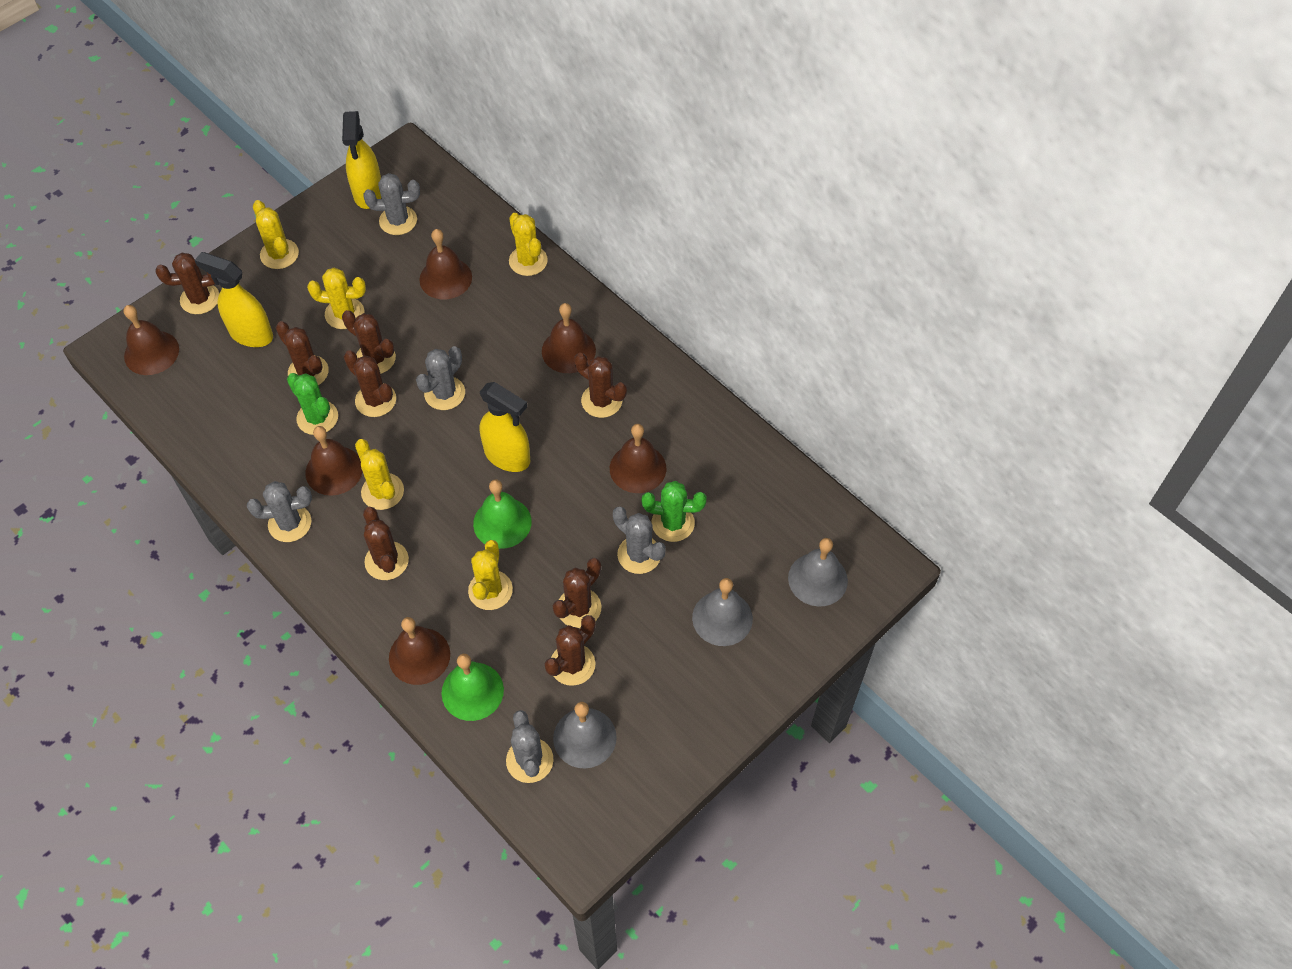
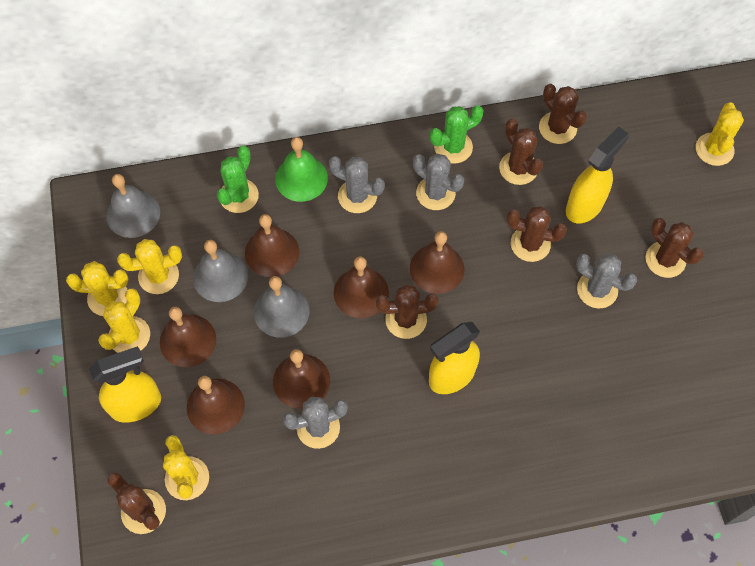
brown cactus: 8 -> 6
green bell: 2 -> 1
grey cactus: 5 -> 4

